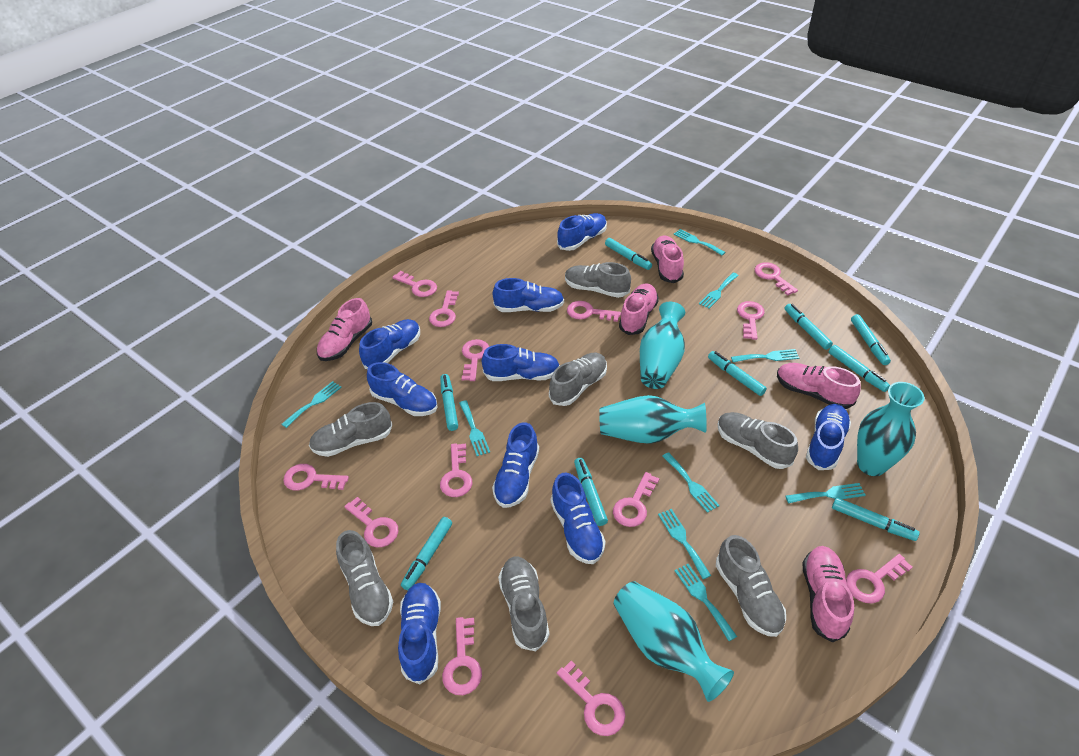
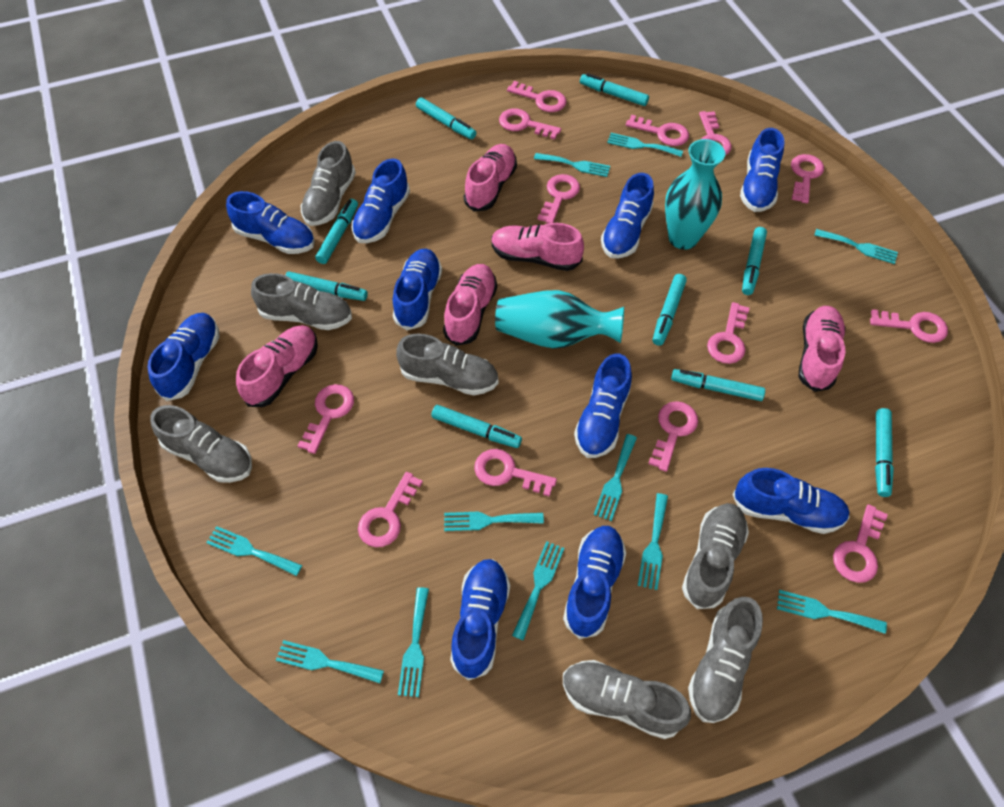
blue shoe: 9 -> 10
turquoise fork: 9 -> 11
turquoise vase: 4 -> 2

